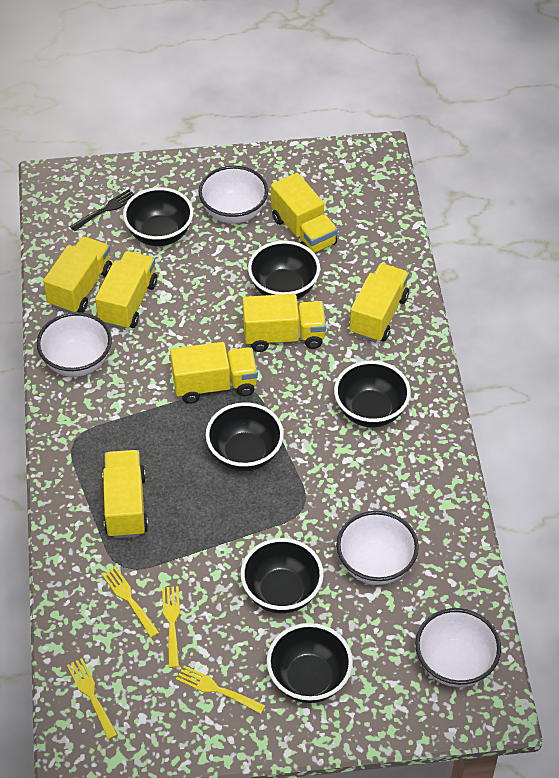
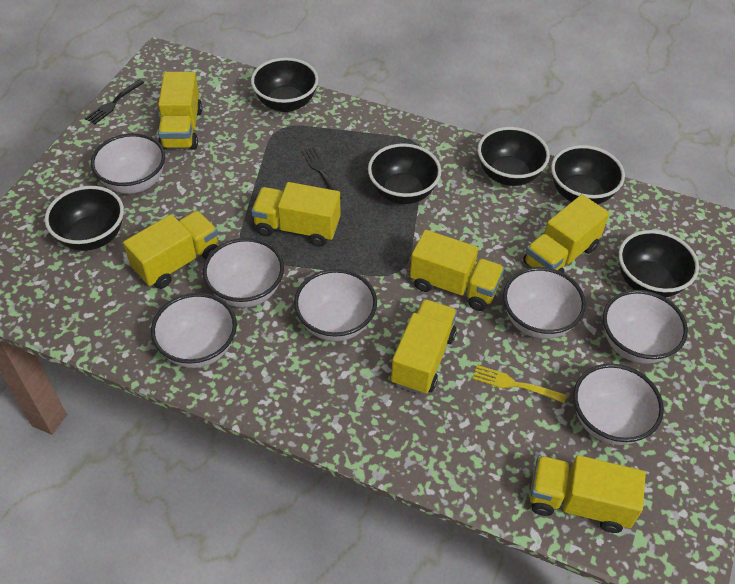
black fork: 1 -> 2
white bowl: 4 -> 7
yellow fork: 4 -> 1

